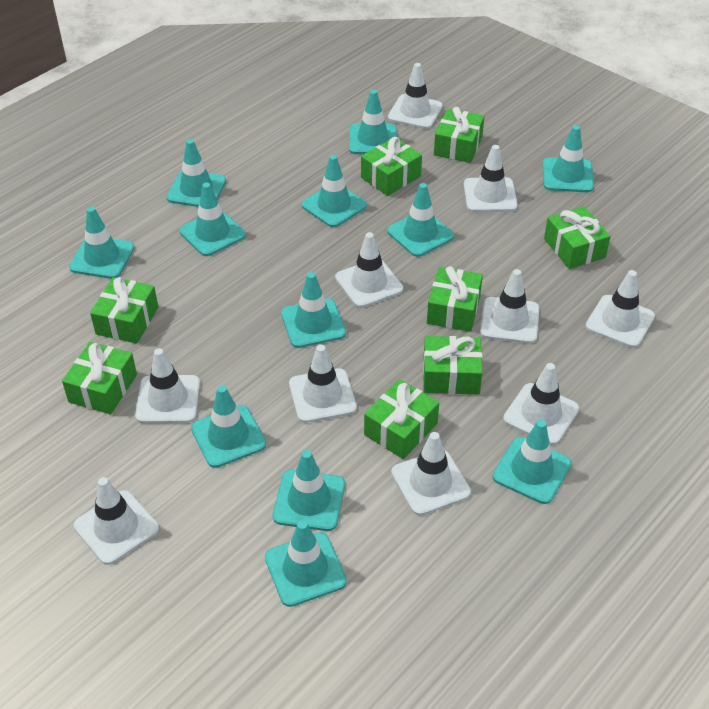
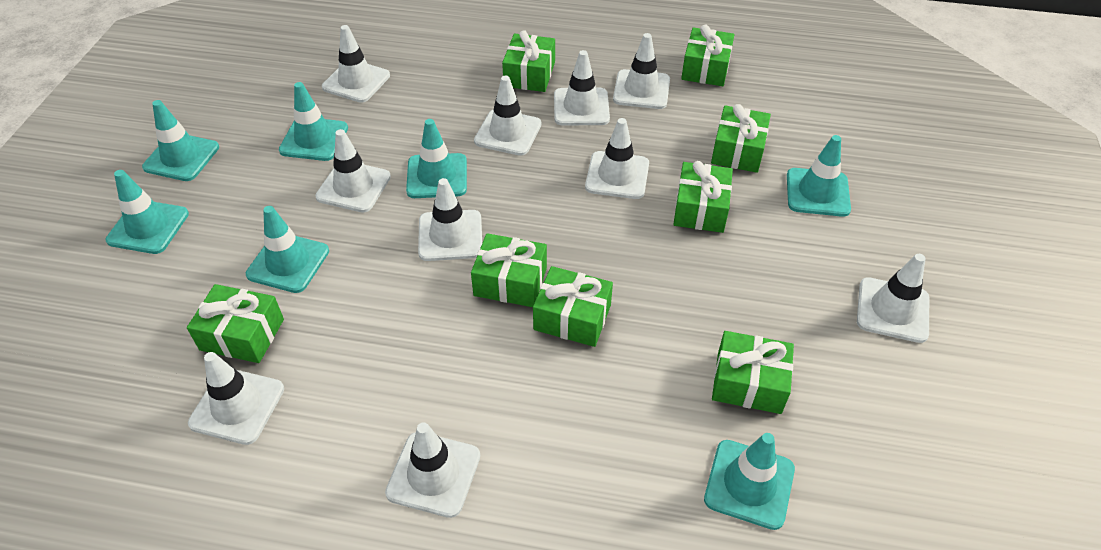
turquoise traffic cone: 12 -> 7

